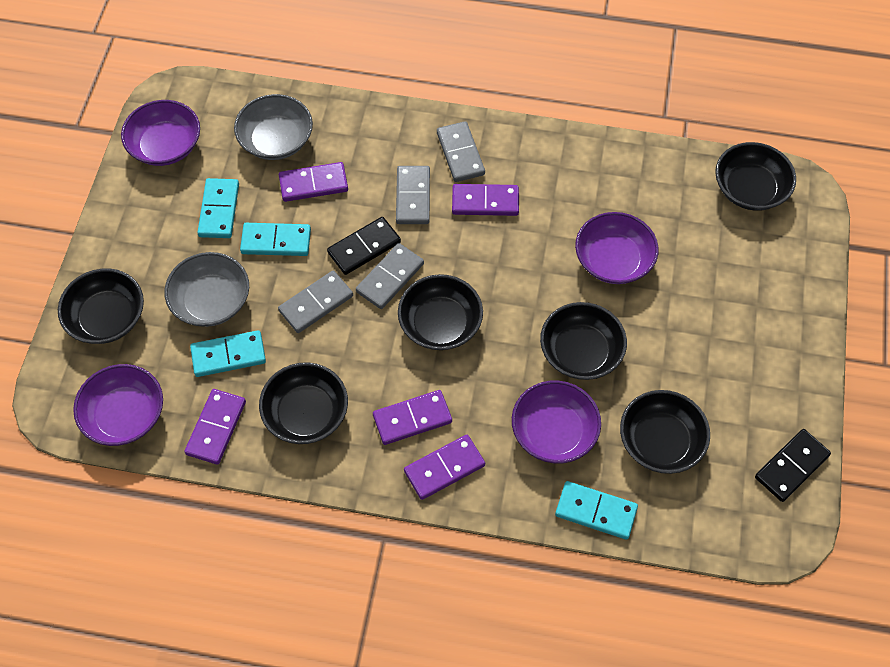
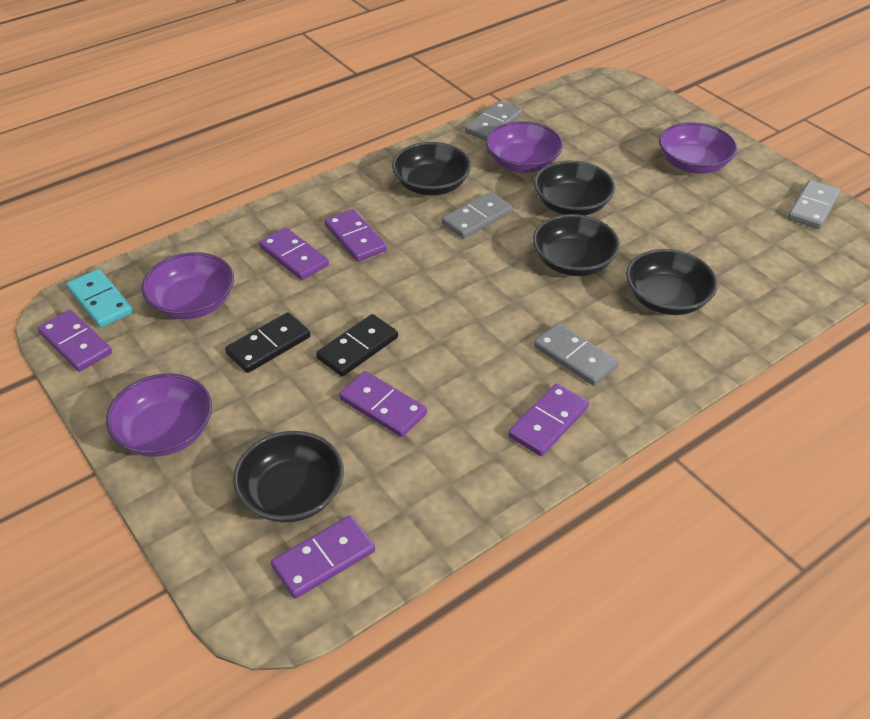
black bowl: 6 -> 5
grey bowl: 2 -> 0
purple domino: 5 -> 6
turquoise domino: 4 -> 1

